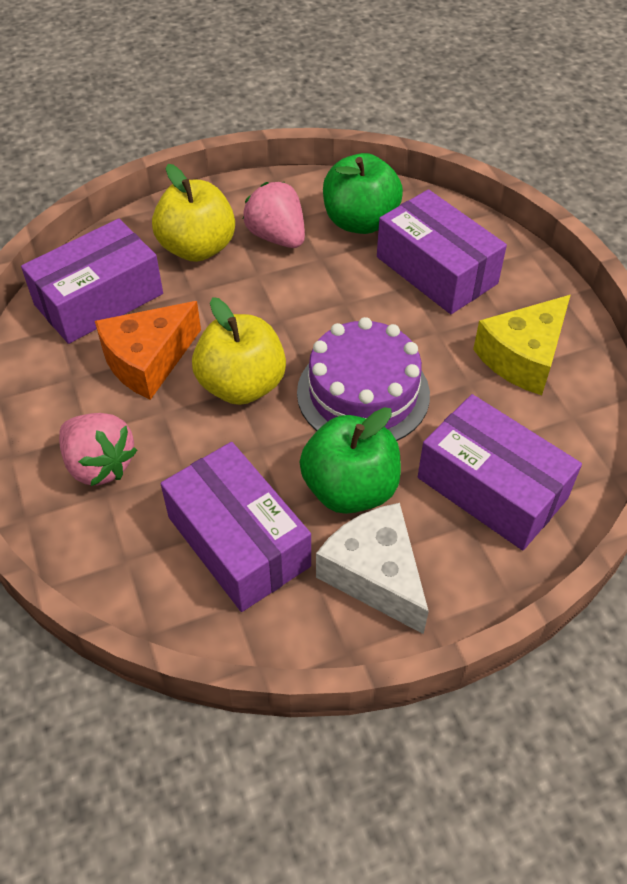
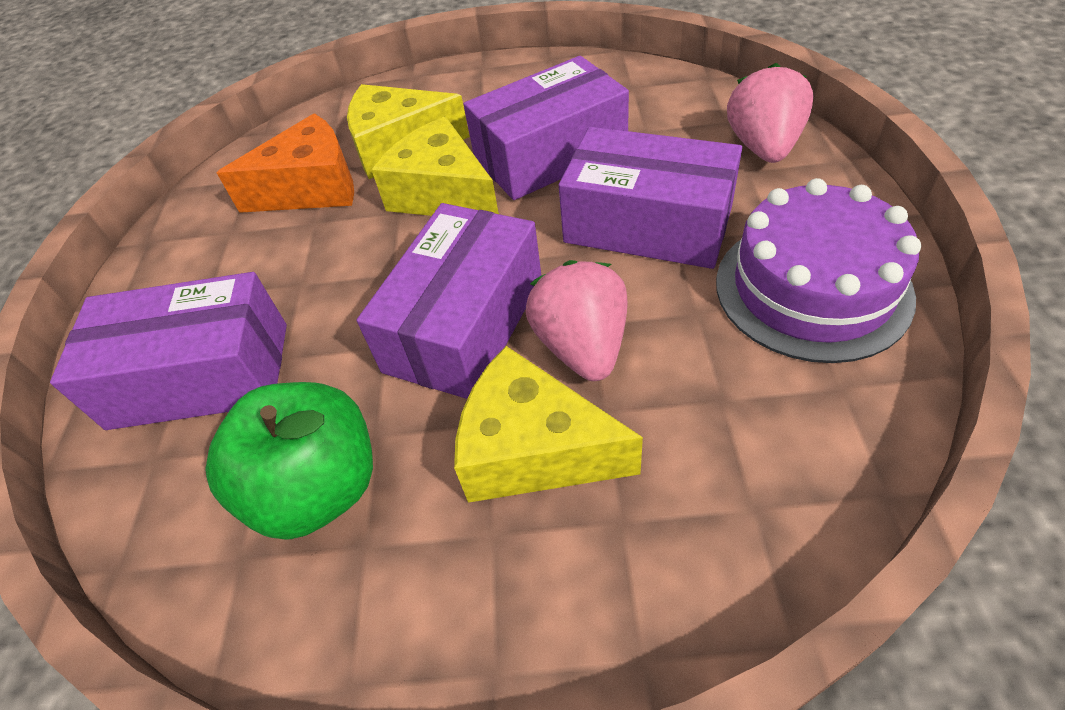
green apple: 2 -> 1
white cheese: 1 -> 0
yellow apple: 2 -> 0
yellow cheese: 1 -> 3

